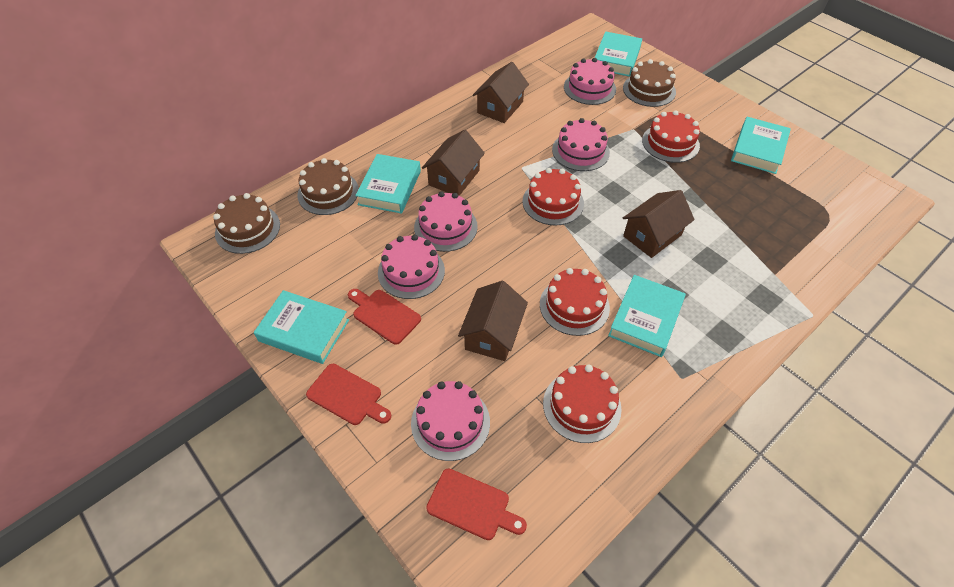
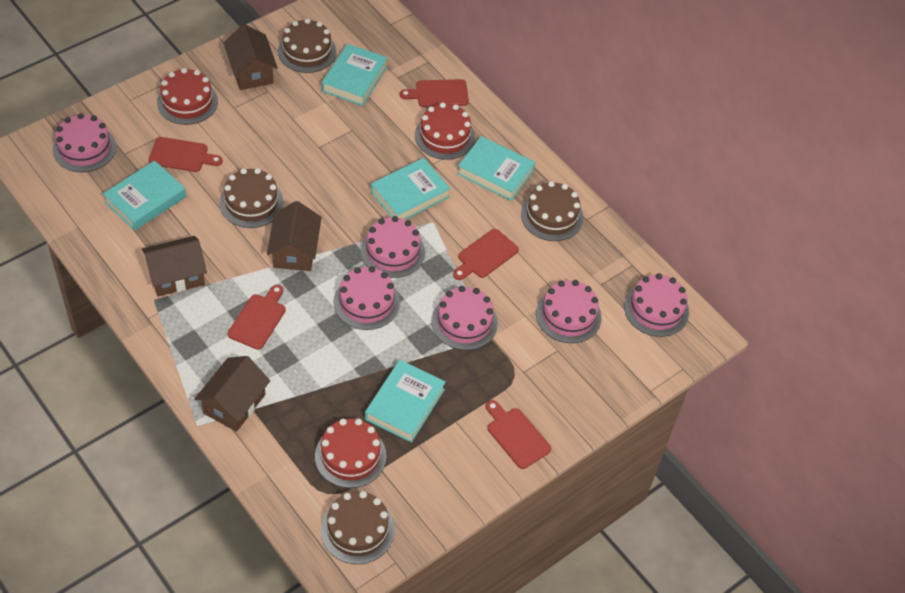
brown cake: 3 -> 4
pink cake: 5 -> 6
red cake: 4 -> 3
red cutting board: 3 -> 5

